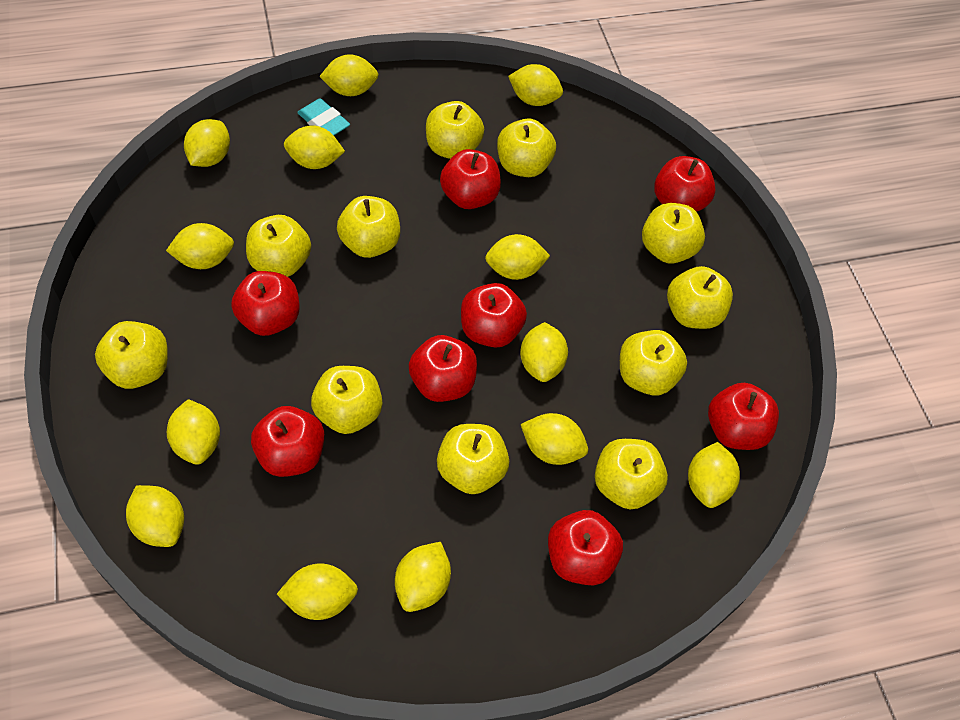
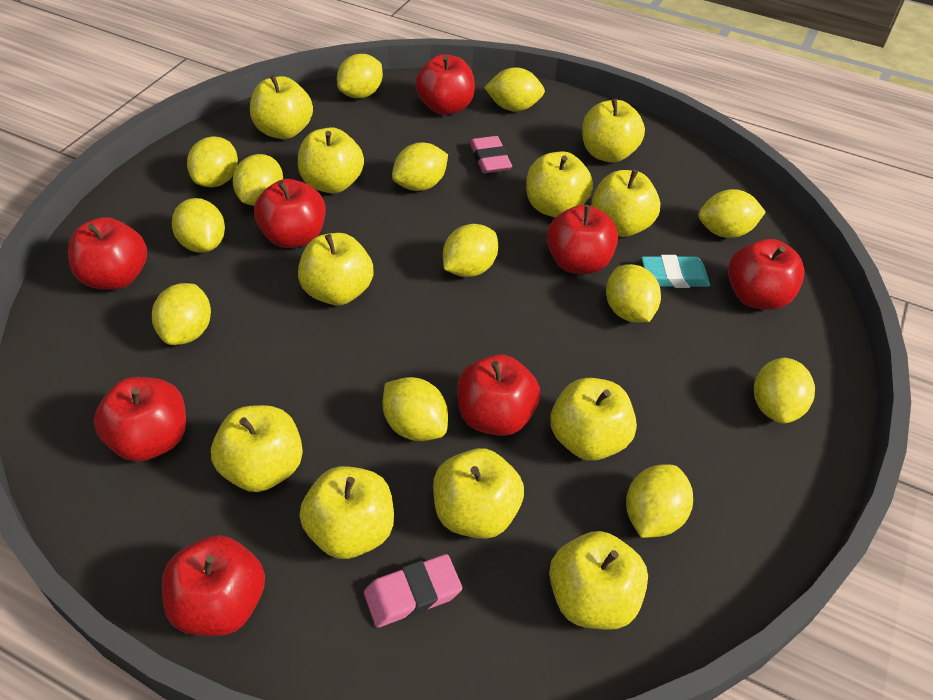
pink eraser: 0 -> 2

